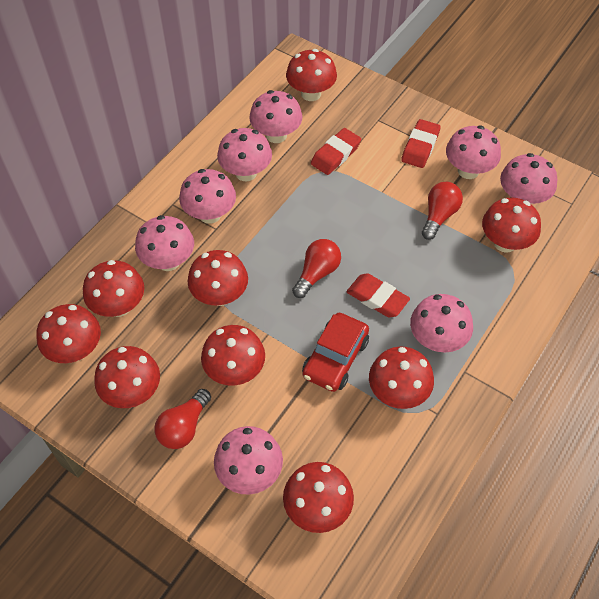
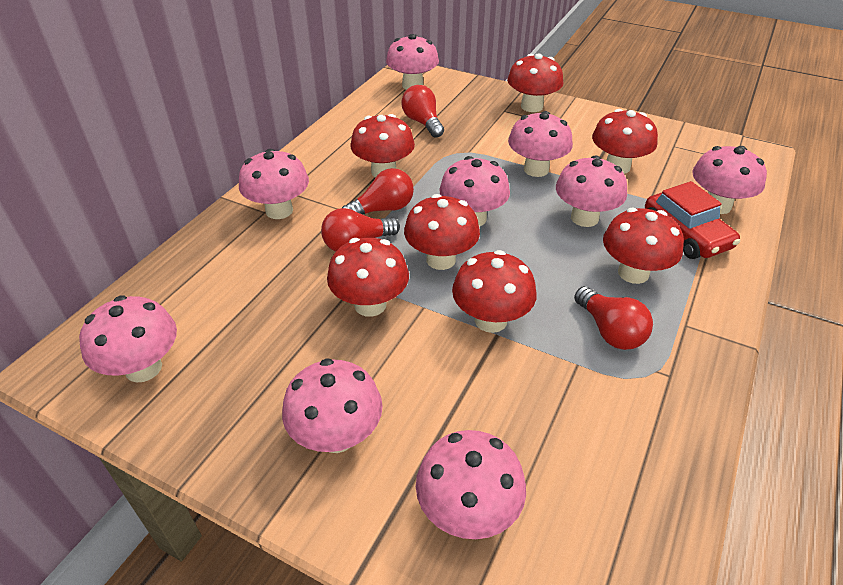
pink mushroom: 8 -> 9
red eraser: 3 -> 0
red light bulb: 3 -> 4
red mushroom: 9 -> 7

